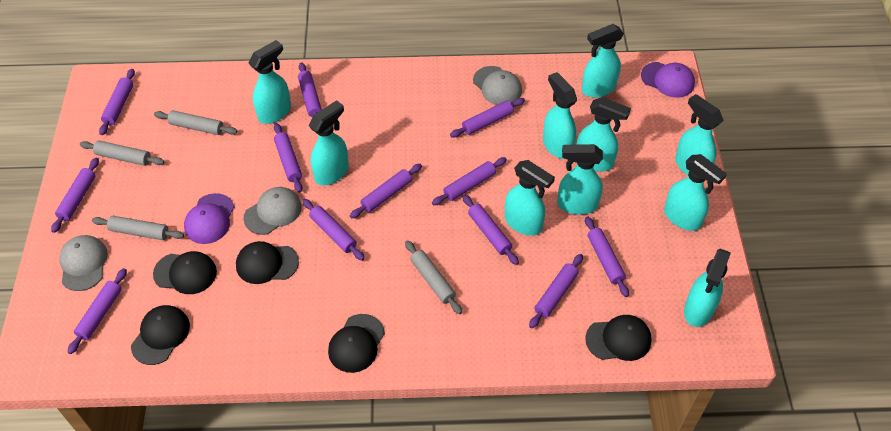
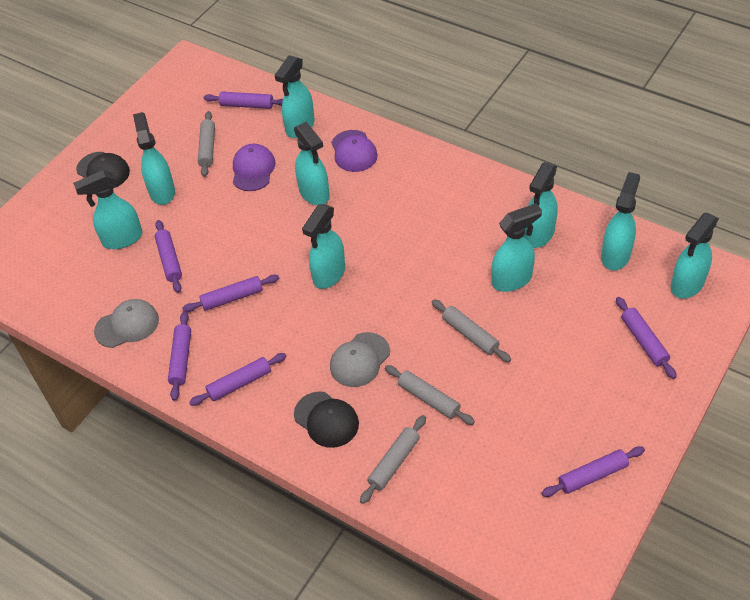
black cap: 5 -> 2
grey cap: 3 -> 2
purple rolling pin: 12 -> 7
turquoise spray bottle: 10 -> 9

